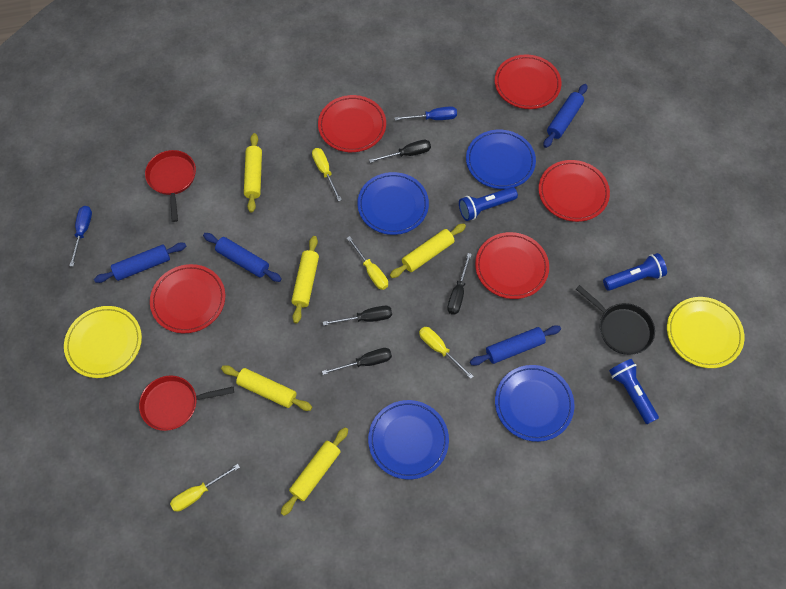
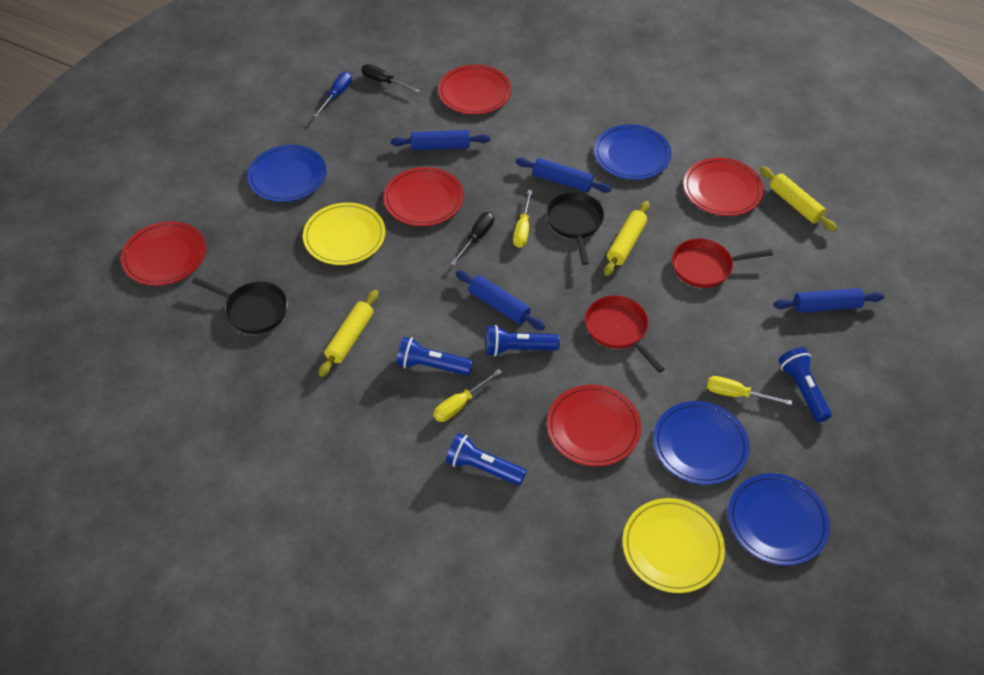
black pan: 1 -> 2
black screwdriver: 4 -> 2
blue flashlight: 3 -> 4
blue screwdriver: 2 -> 1
yellow rolling pin: 5 -> 3
yellow screwdriver: 4 -> 3

